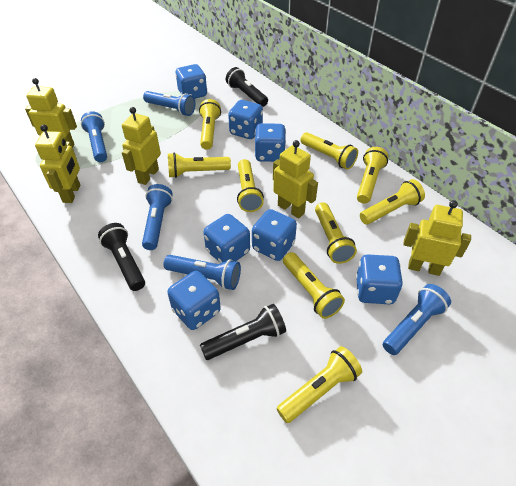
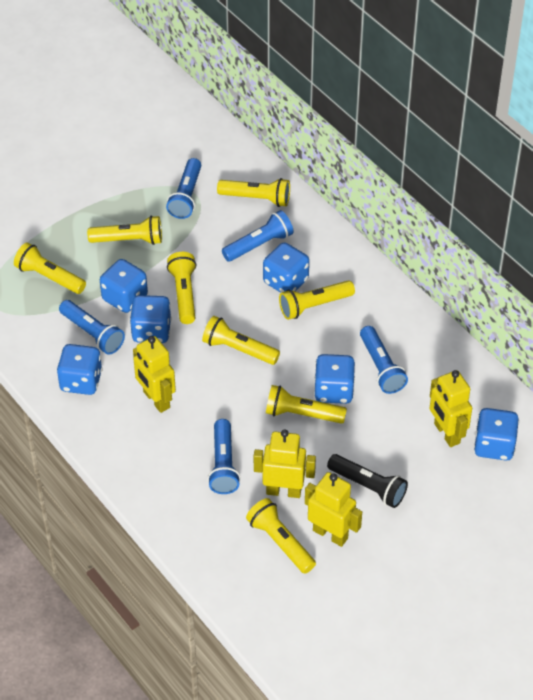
black flashlight: 3 -> 1
blue dice: 7 -> 6
yellow flashlight: 9 -> 8
yellow robot: 5 -> 4

